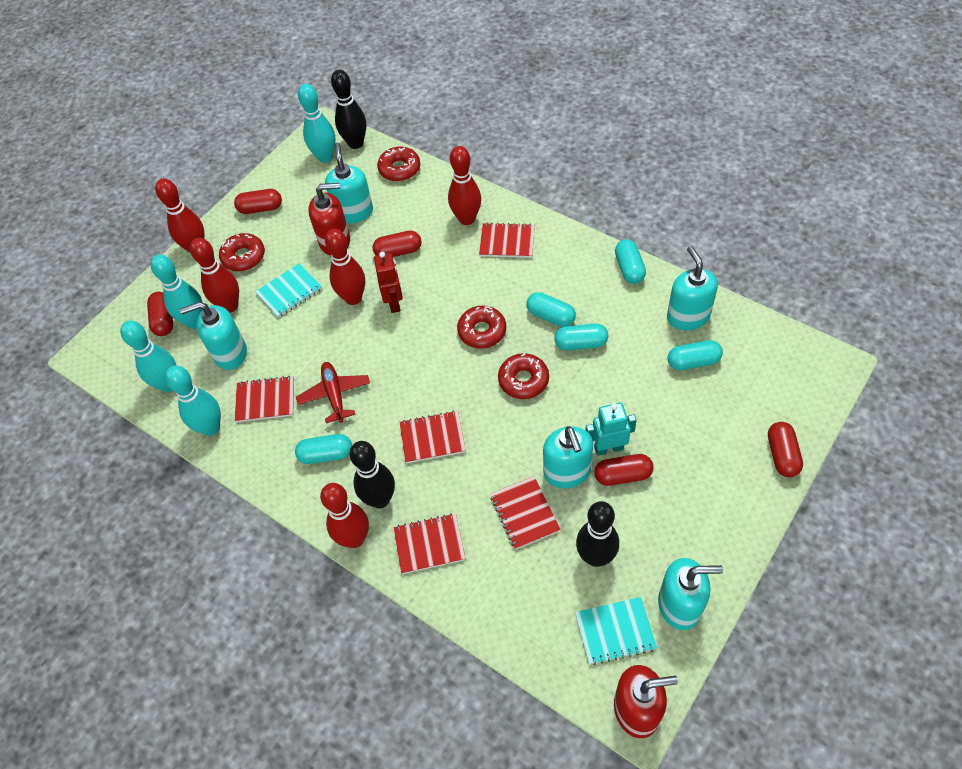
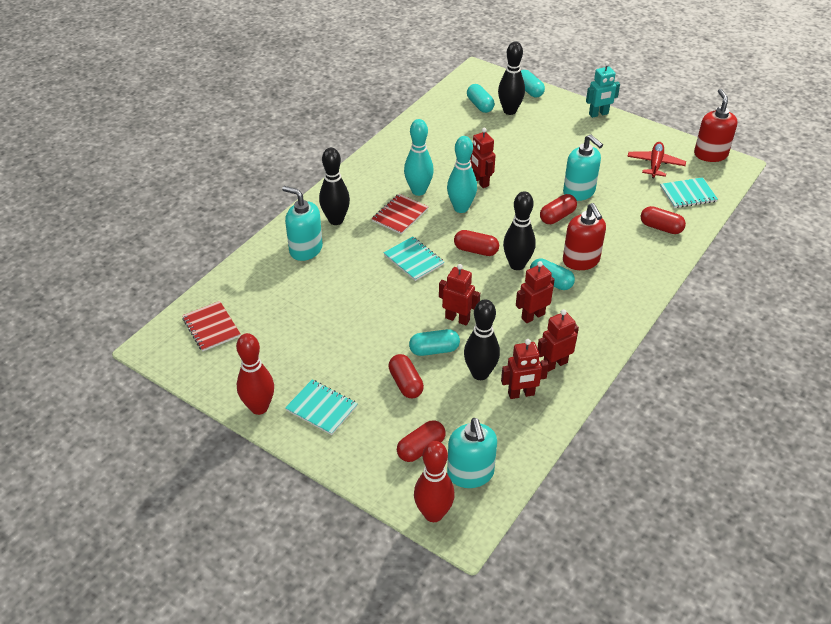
black bowling pin: 3 -> 4
red bowling pin: 5 -> 2
red donut: 4 -> 0
red notebook: 5 -> 2
red robot: 1 -> 5
turquoise bowling pin: 4 -> 2
turquoise capsule: 5 -> 4
turquoise notebook: 2 -> 3
turquoise soap dispenser: 5 -> 3

